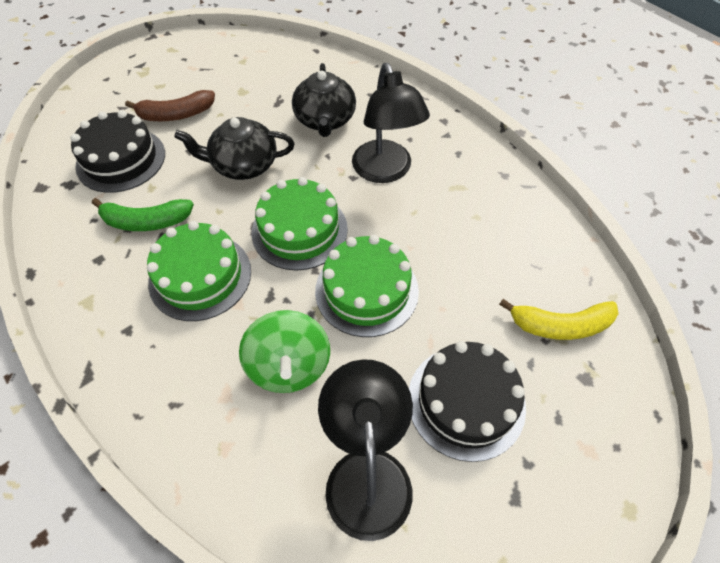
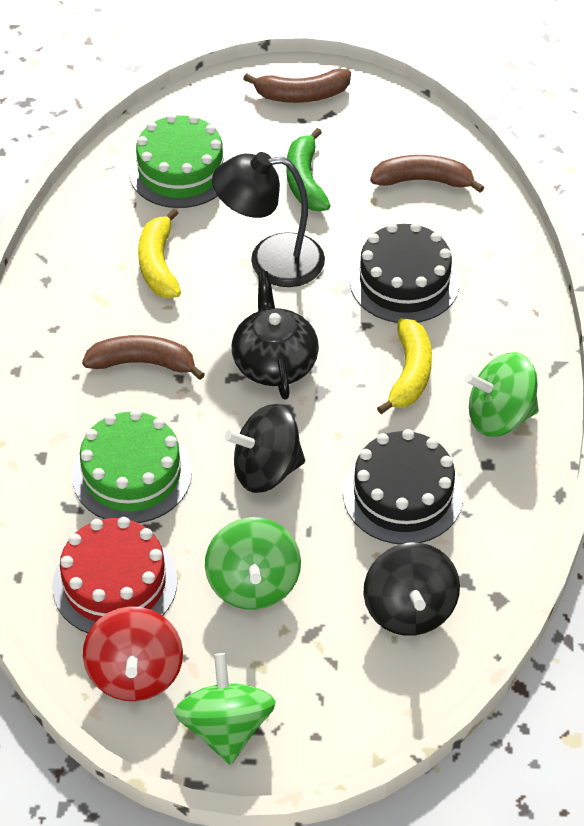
black lamp: 2 -> 1
black spinning top: 0 -> 2
black teapot: 2 -> 1
brown banana: 1 -> 3
green cake: 3 -> 2
green spinning top: 1 -> 3
red cake: 0 -> 1
red spinning top: 0 -> 1
yellow banana: 1 -> 2

